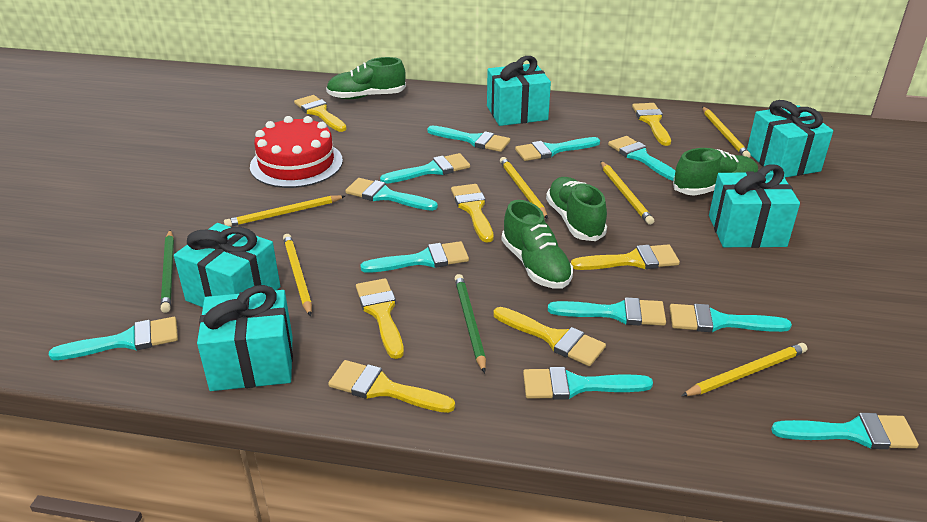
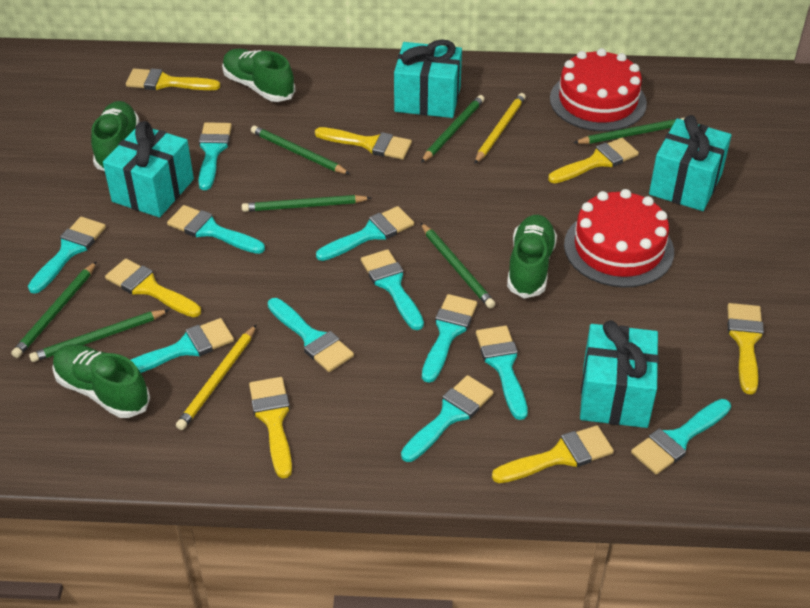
green pencil: 2 -> 7
red cake: 1 -> 2
turquoise gift: 5 -> 4
yellow pencil: 6 -> 2

